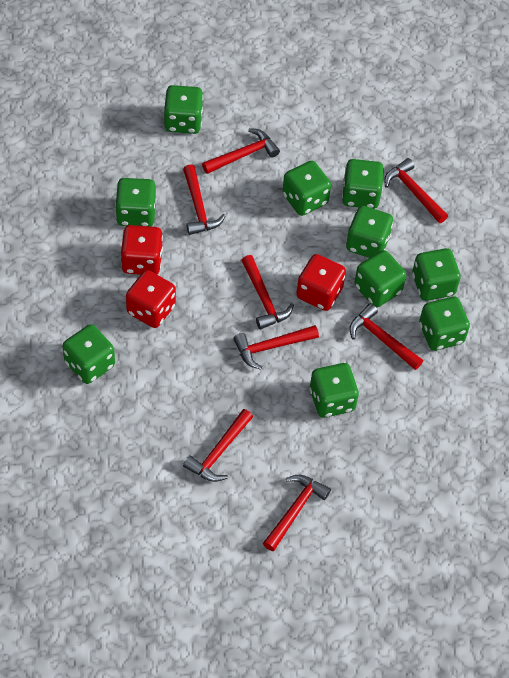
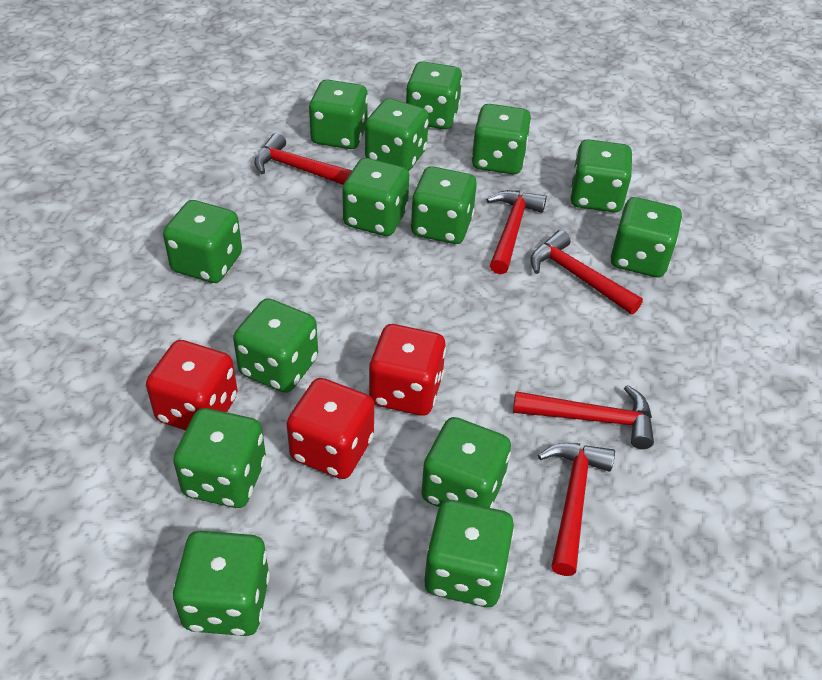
green dice: 10 -> 14
red hammer: 8 -> 5

